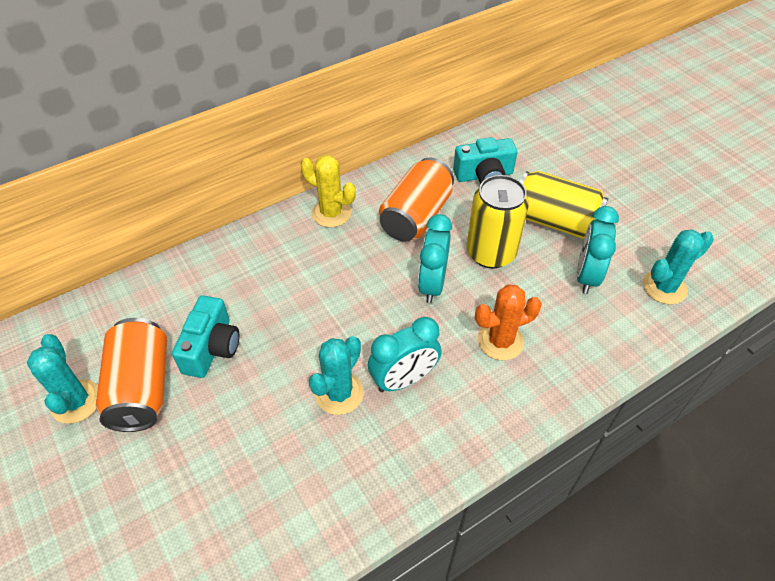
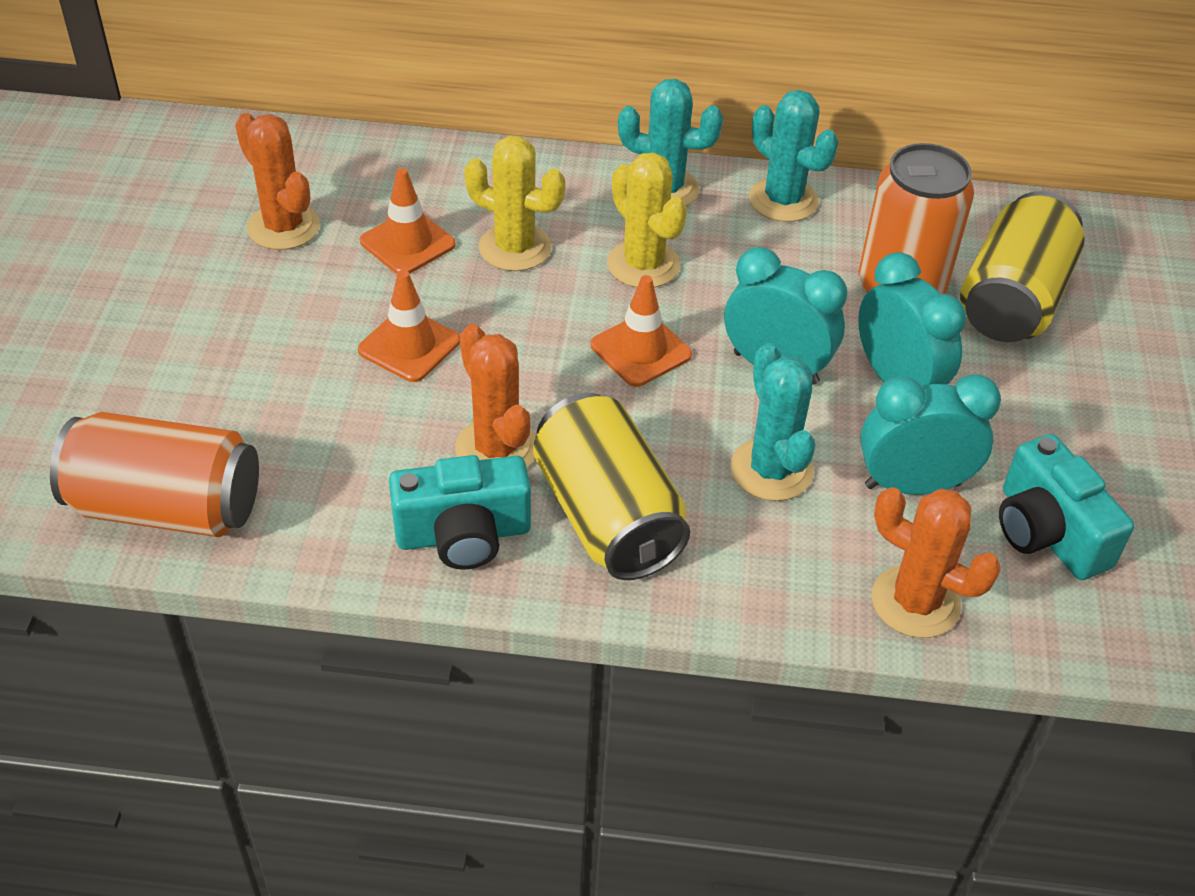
orange cactus: 1 -> 3
orange traffic cone: 0 -> 3
yellow cactus: 1 -> 2

